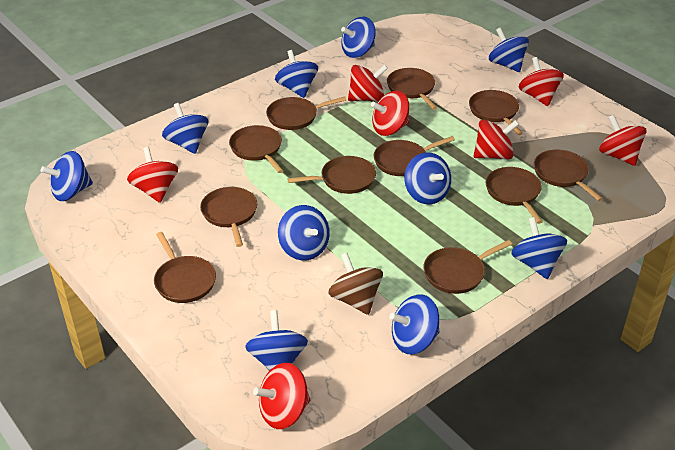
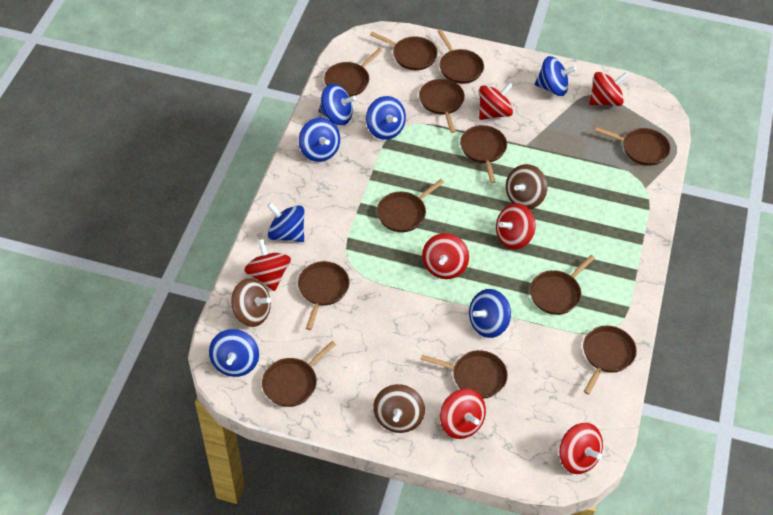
blue spinning top: 10 -> 7
brown pan: 11 -> 12
brown spinning top: 1 -> 3

